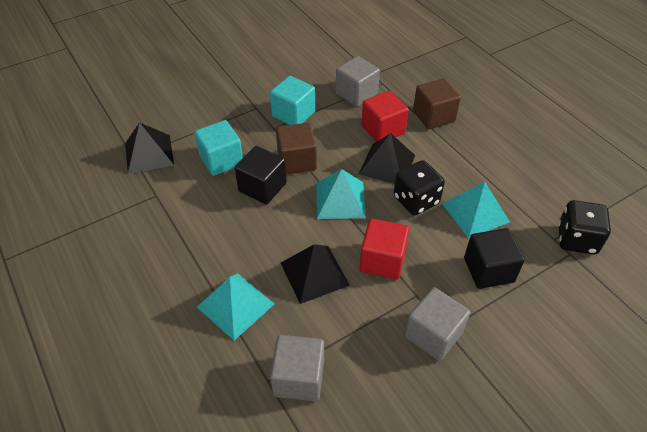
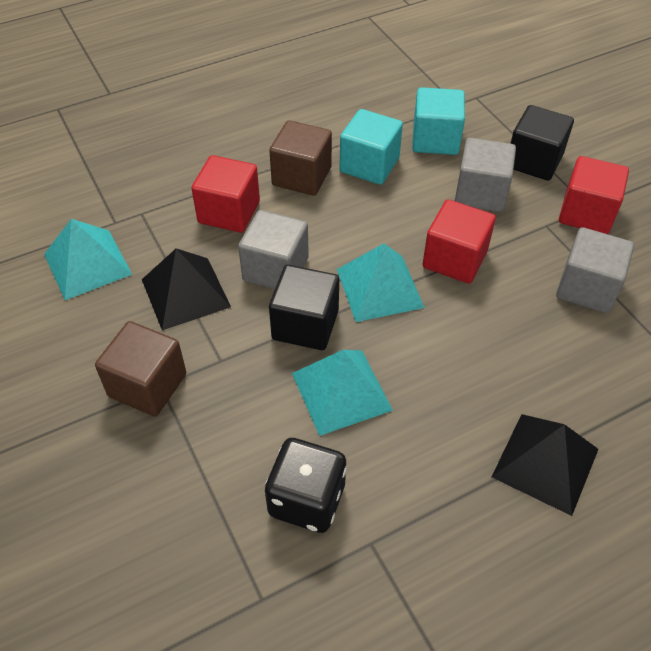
black dice: 2 -> 1
black pyramid: 3 -> 2
red cube: 2 -> 3

